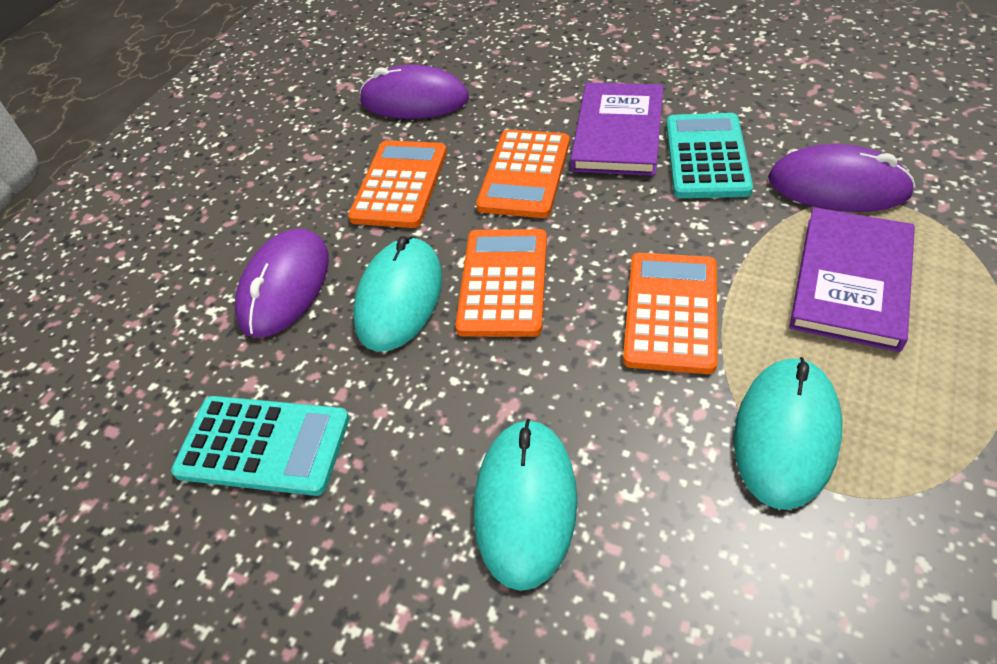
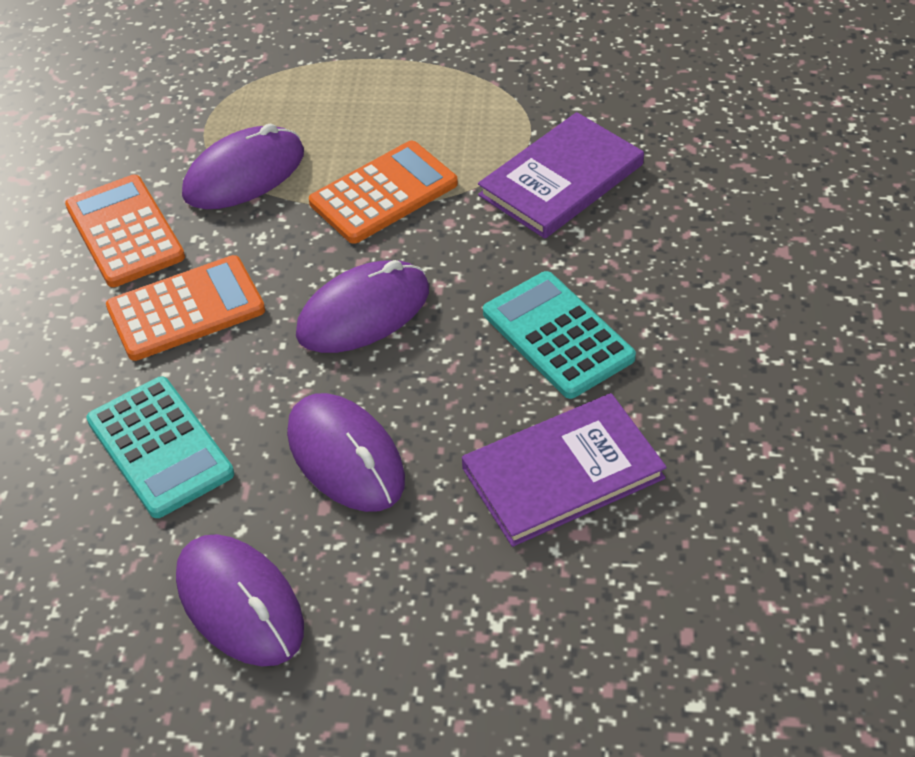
orange calculator: 4 -> 3
purple mouse: 3 -> 4
turquoise mouse: 3 -> 0

